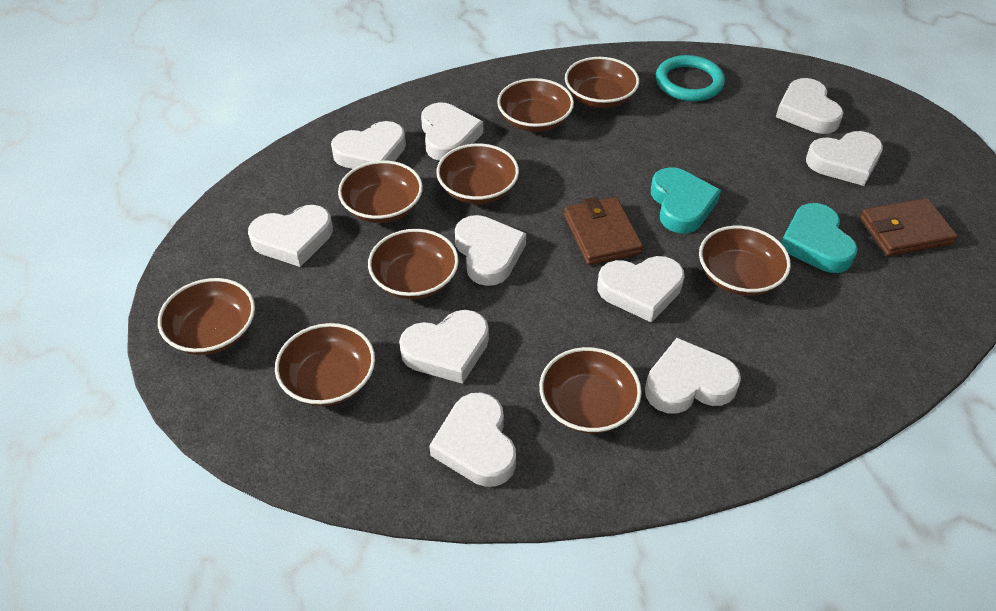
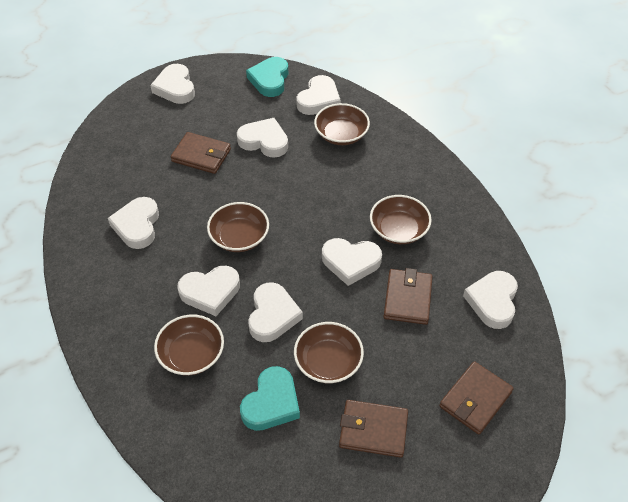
brown bowl: 9 -> 5
brown wallet: 2 -> 4
turquoise ring: 1 -> 0
white heart: 10 -> 8

